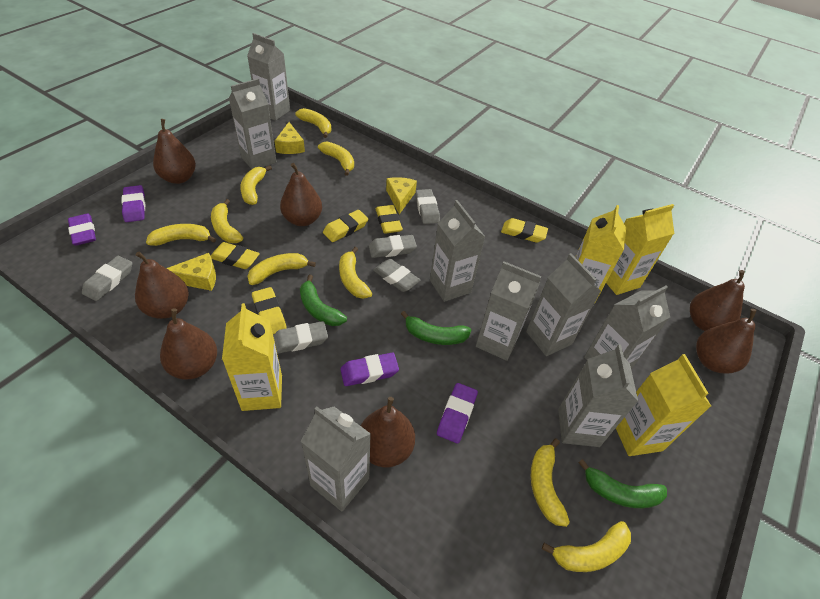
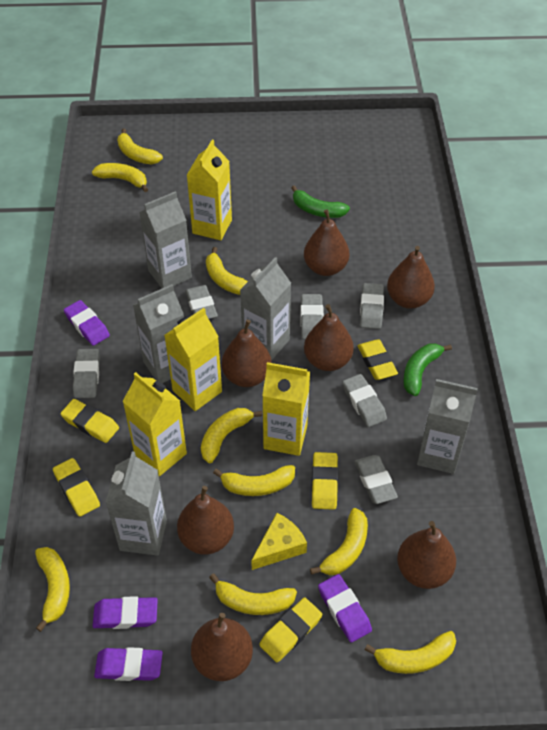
green banana: 3 -> 2
grey carton: 8 -> 5
grey eraser: 5 -> 6
yellow cheese: 3 -> 1

